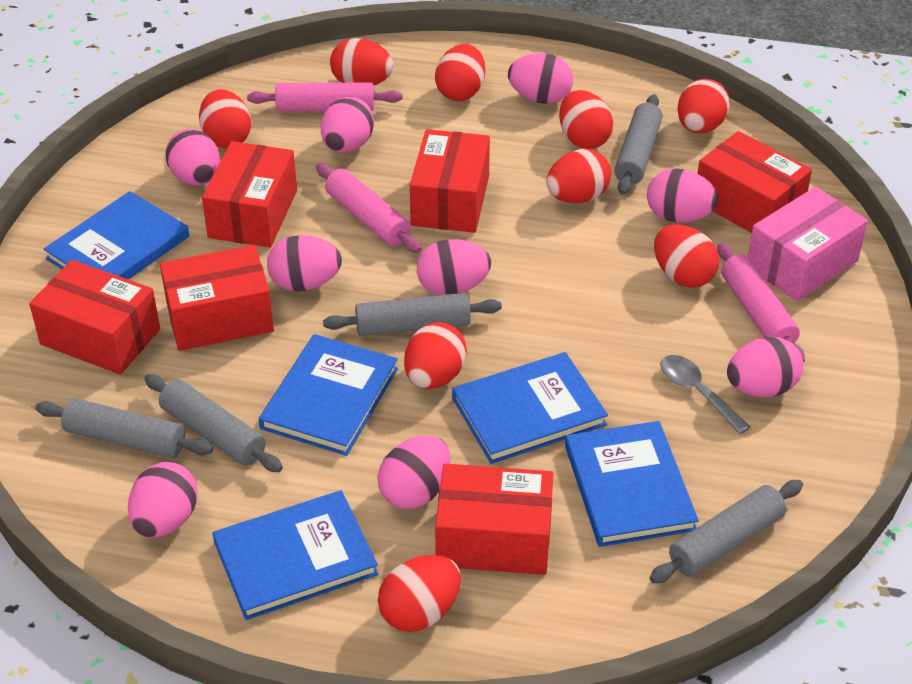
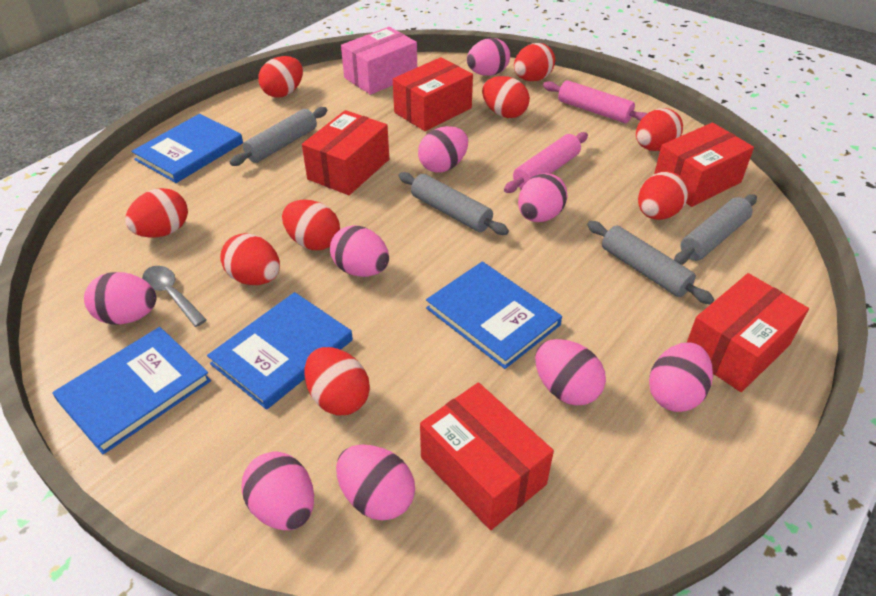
blue book: 5 -> 4
grey rolling pin: 5 -> 4
pink rolling pin: 3 -> 2
red box: 6 -> 5

